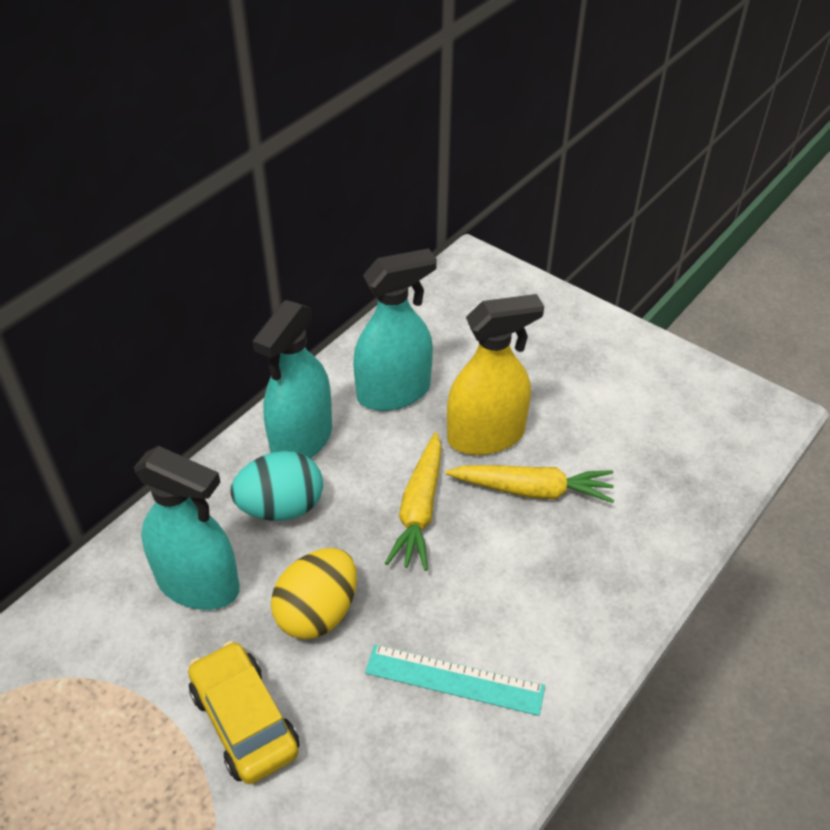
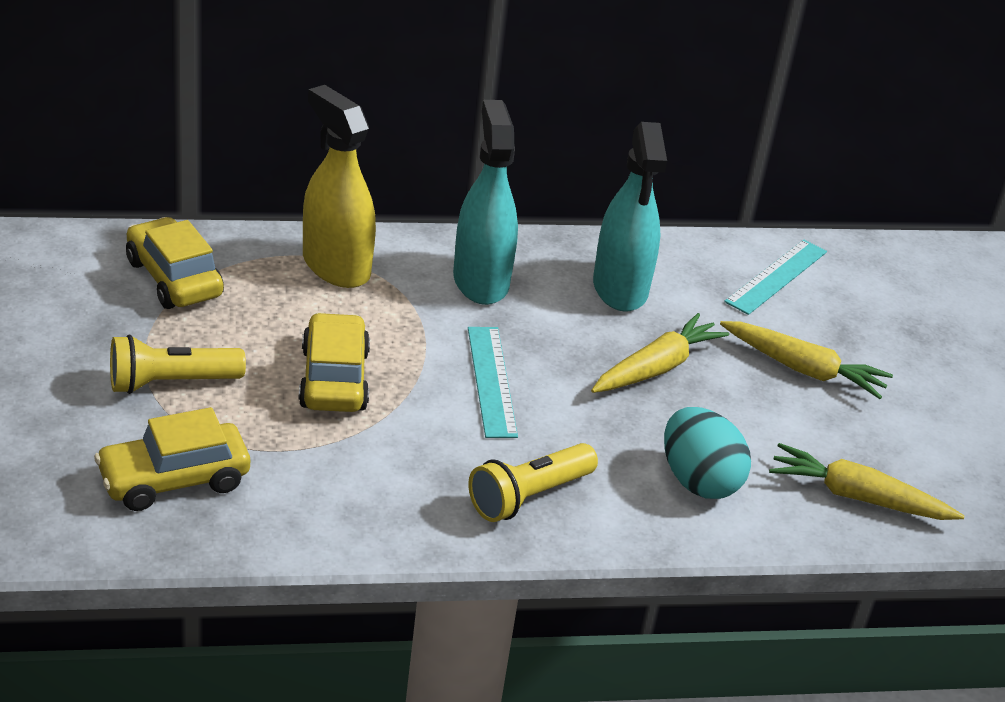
turquoise ruler: 1 -> 2
turquoise spray bottle: 3 -> 2
yellow car: 1 -> 3
yellow carrot: 2 -> 3
yellow egg: 1 -> 0
yellow flashlight: 0 -> 2

